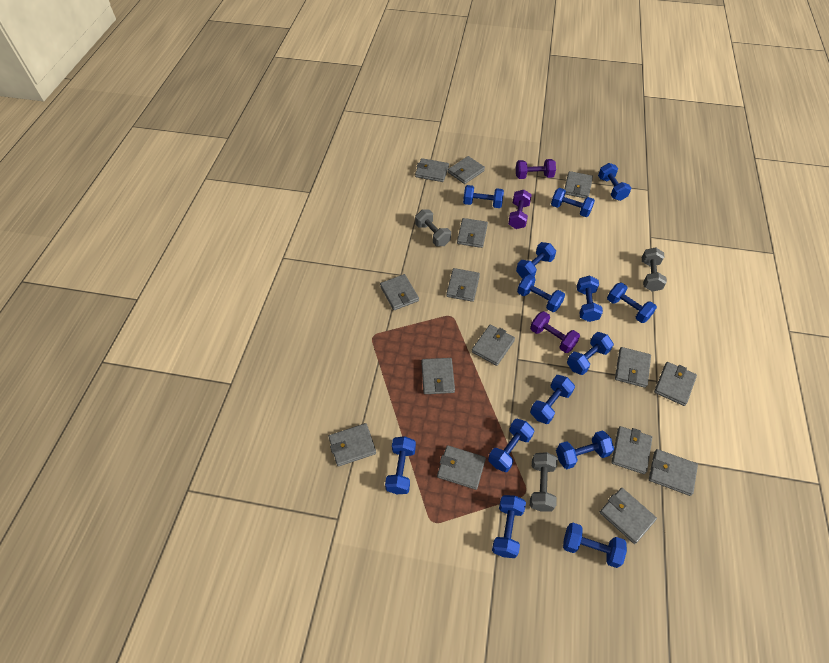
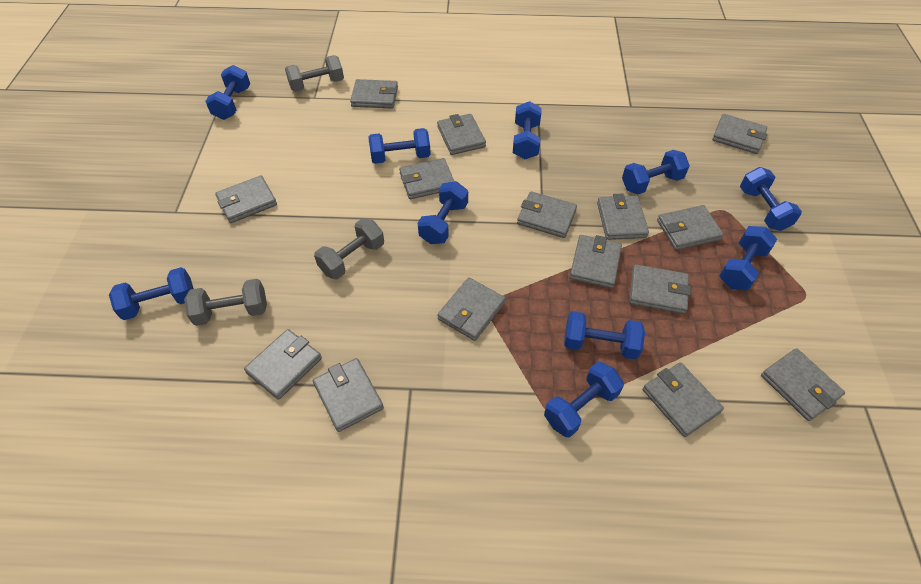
blue dumbbell: 14 -> 10
purple dumbbell: 3 -> 0

